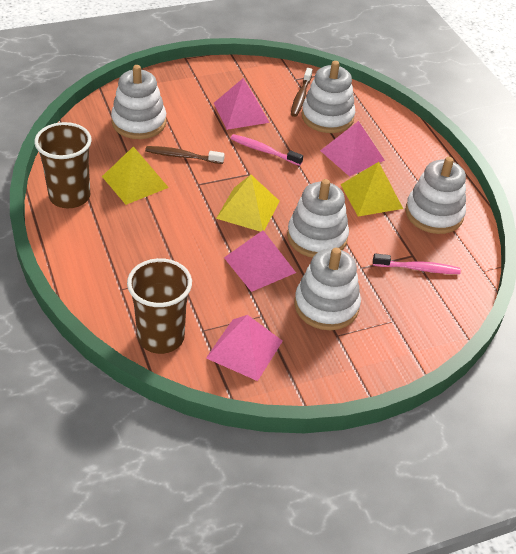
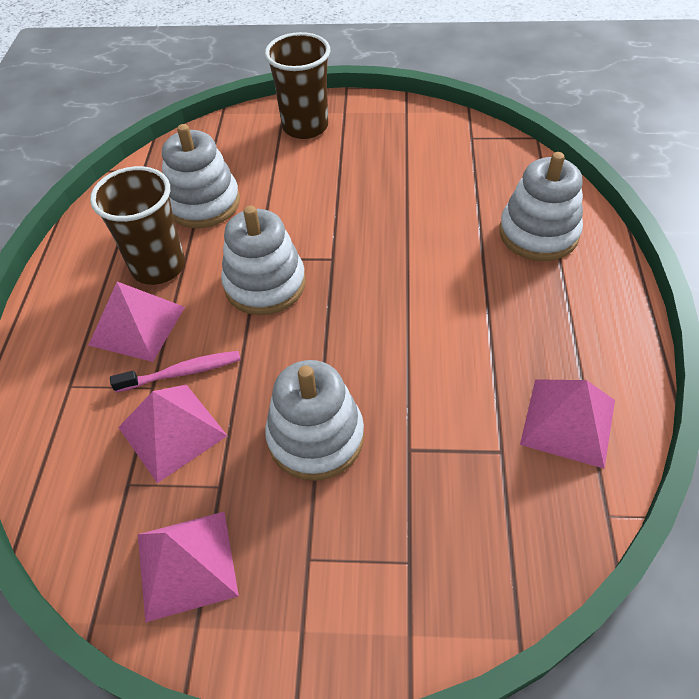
brown toothbrush: 2 -> 0
pink toothbrush: 2 -> 1
white stacking toy: 5 -> 4
yellow pyramid: 3 -> 0

